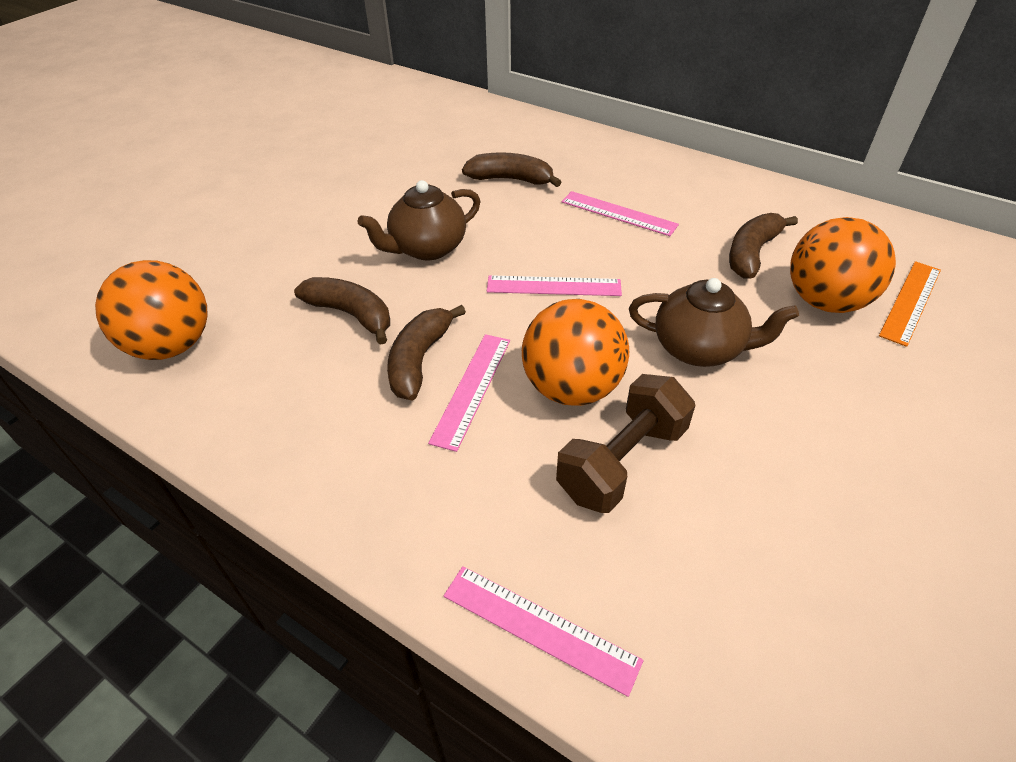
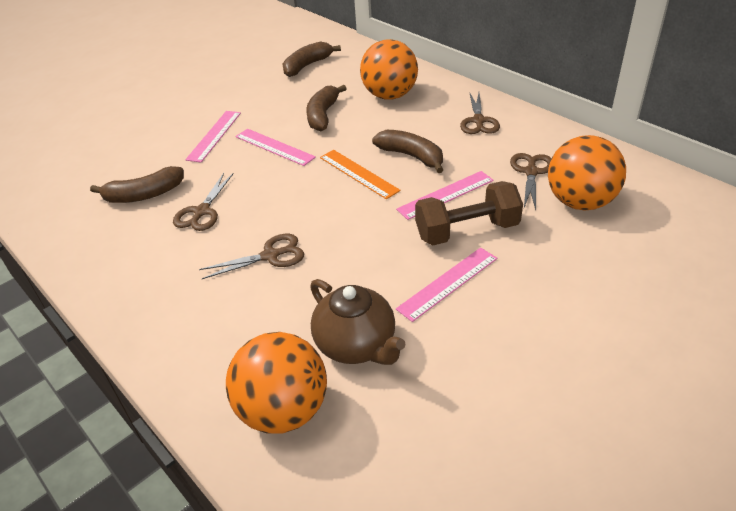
brown scissors: 0 -> 4
brown teapot: 2 -> 1

